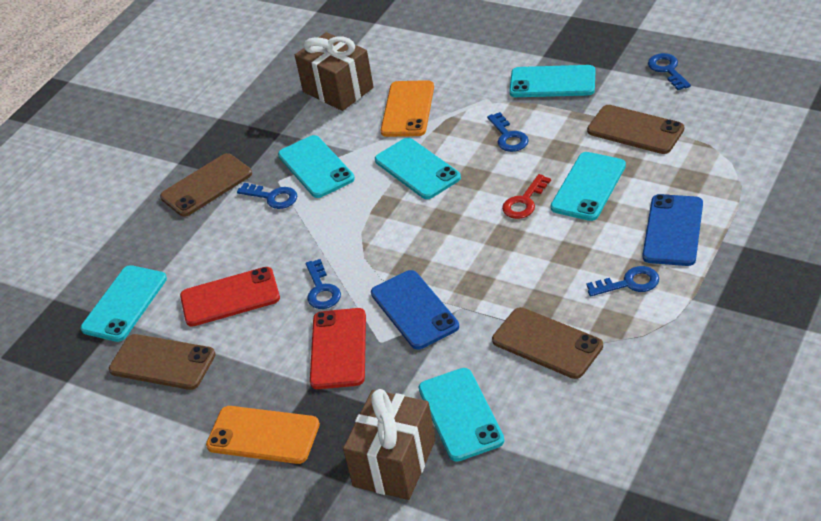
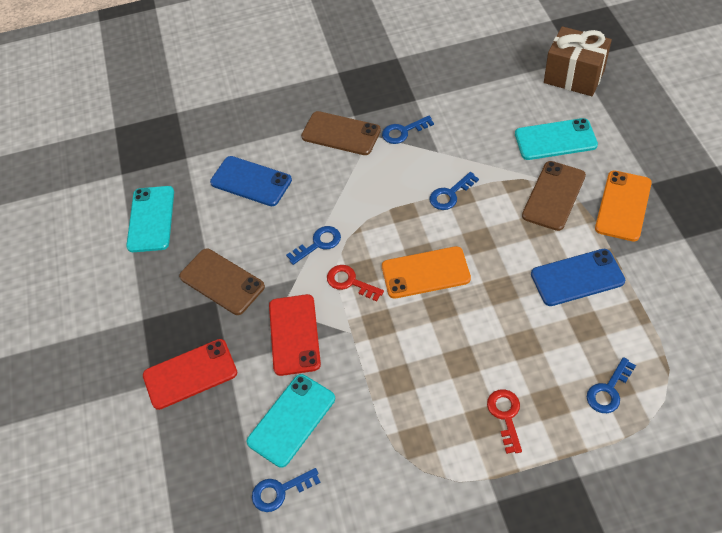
brown gift: 2 -> 1
brown phone: 4 -> 3
red key: 1 -> 2
turquoise phone: 6 -> 3

